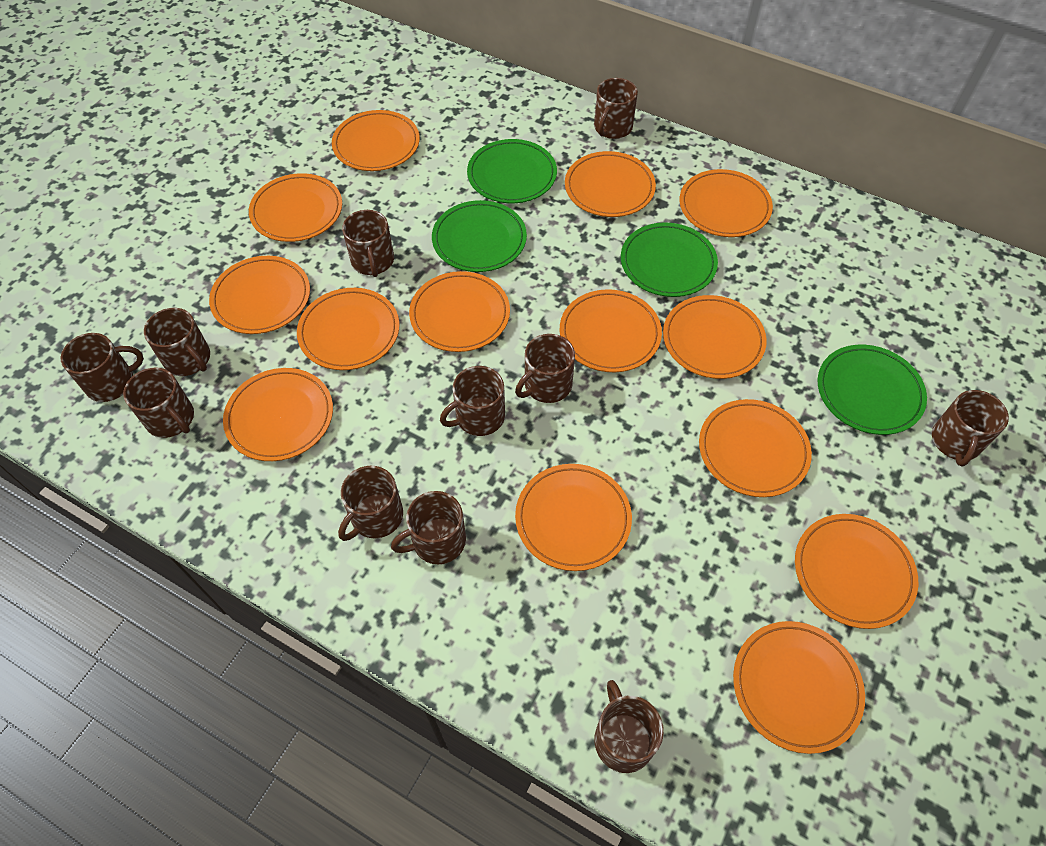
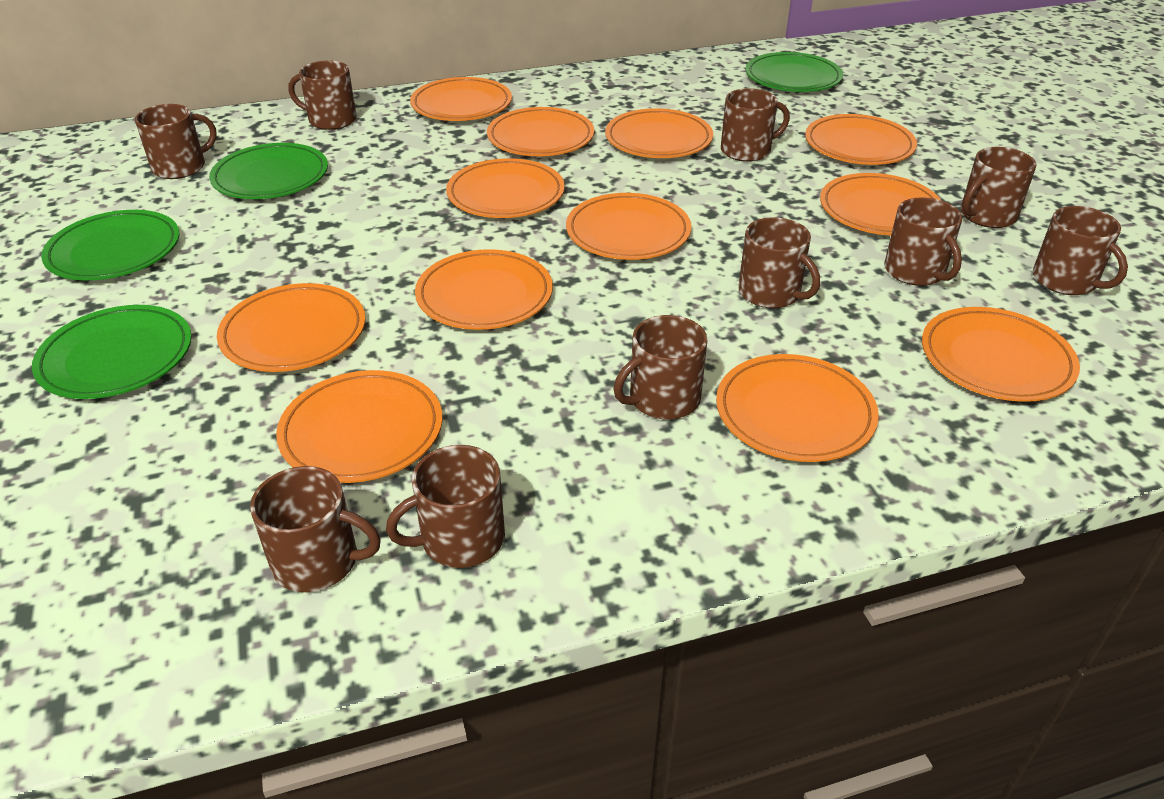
brown mug: 11 -> 10
orange plate: 14 -> 12

